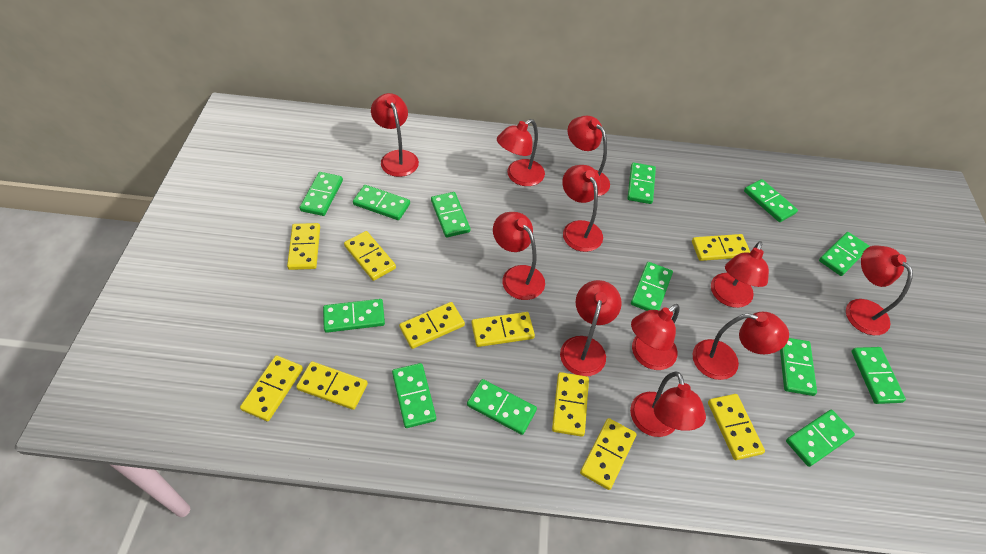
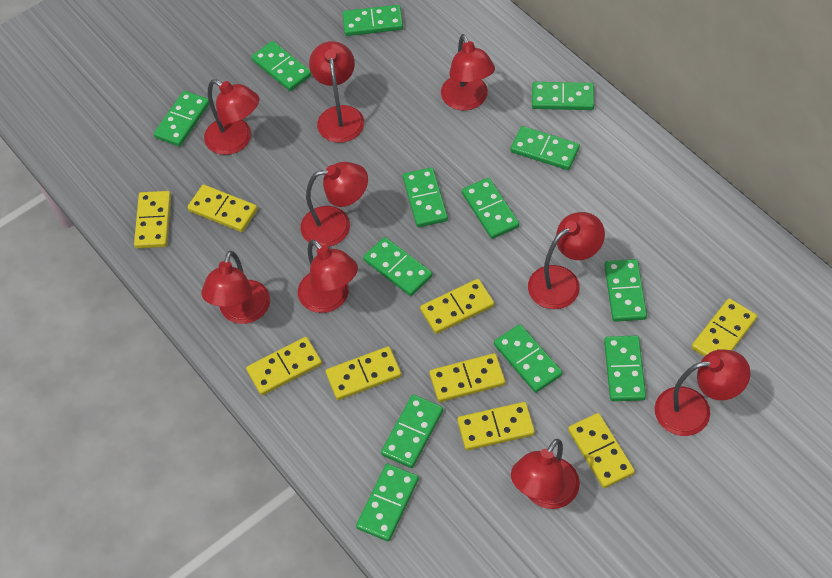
red lamp: 11 -> 9
yellow domino: 10 -> 9

